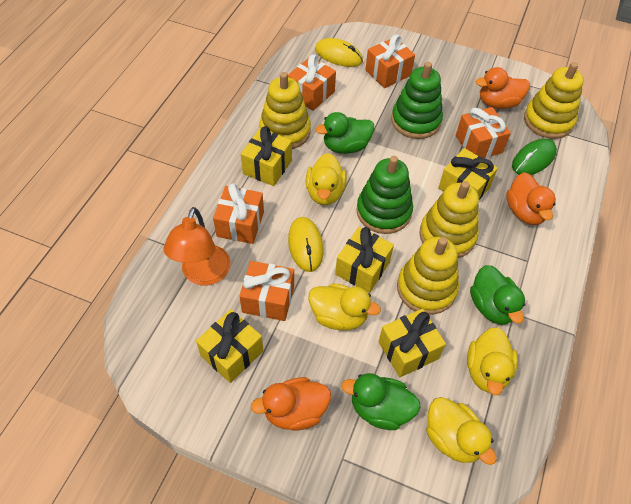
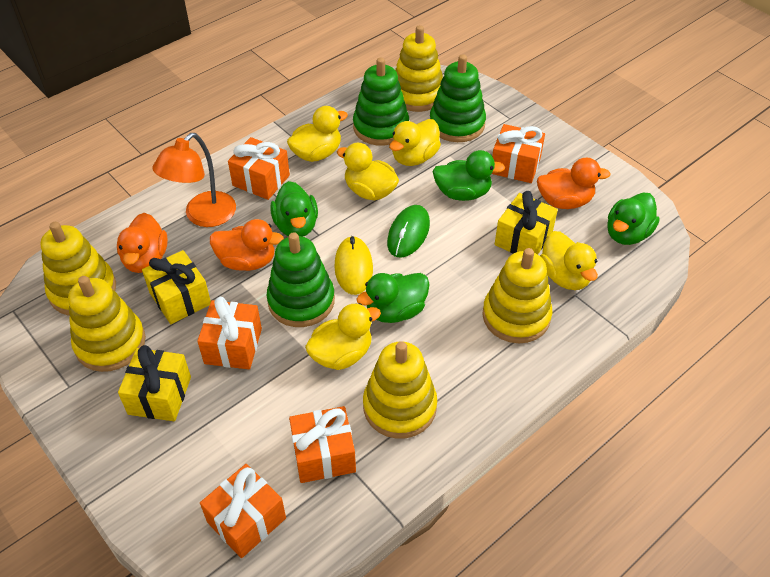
green duck: 3 -> 4
green stacking toy: 2 -> 3
yellow duck: 4 -> 5
yellow gift: 5 -> 3
yellow mouse: 2 -> 1
yellow stacking toy: 4 -> 5

